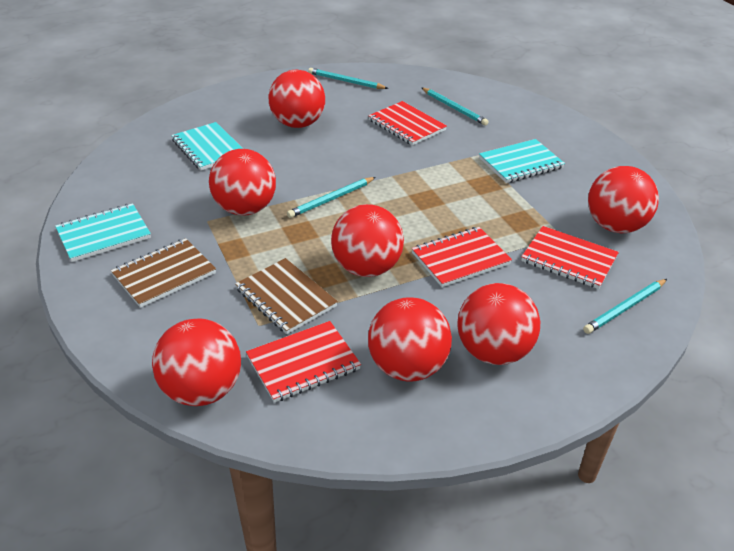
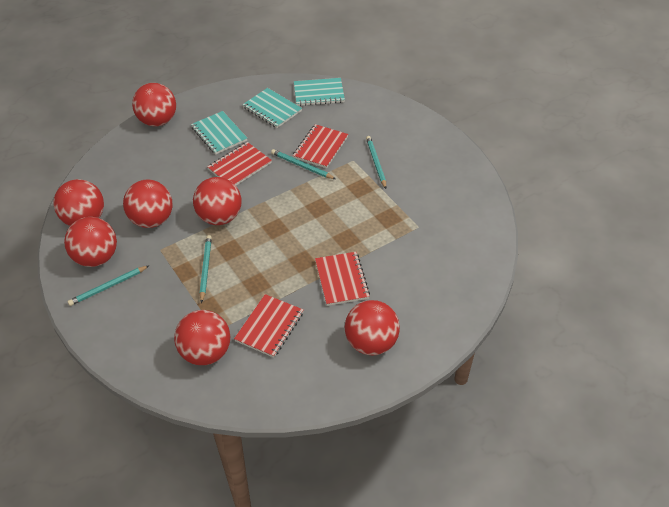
brown notebook: 2 -> 0

